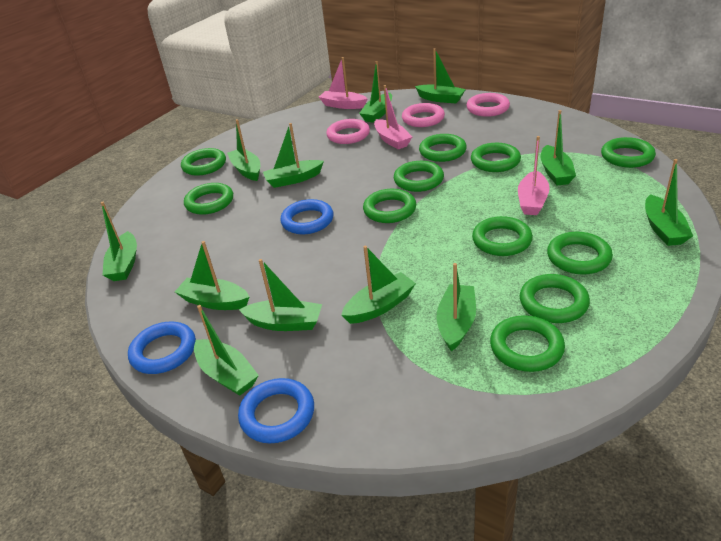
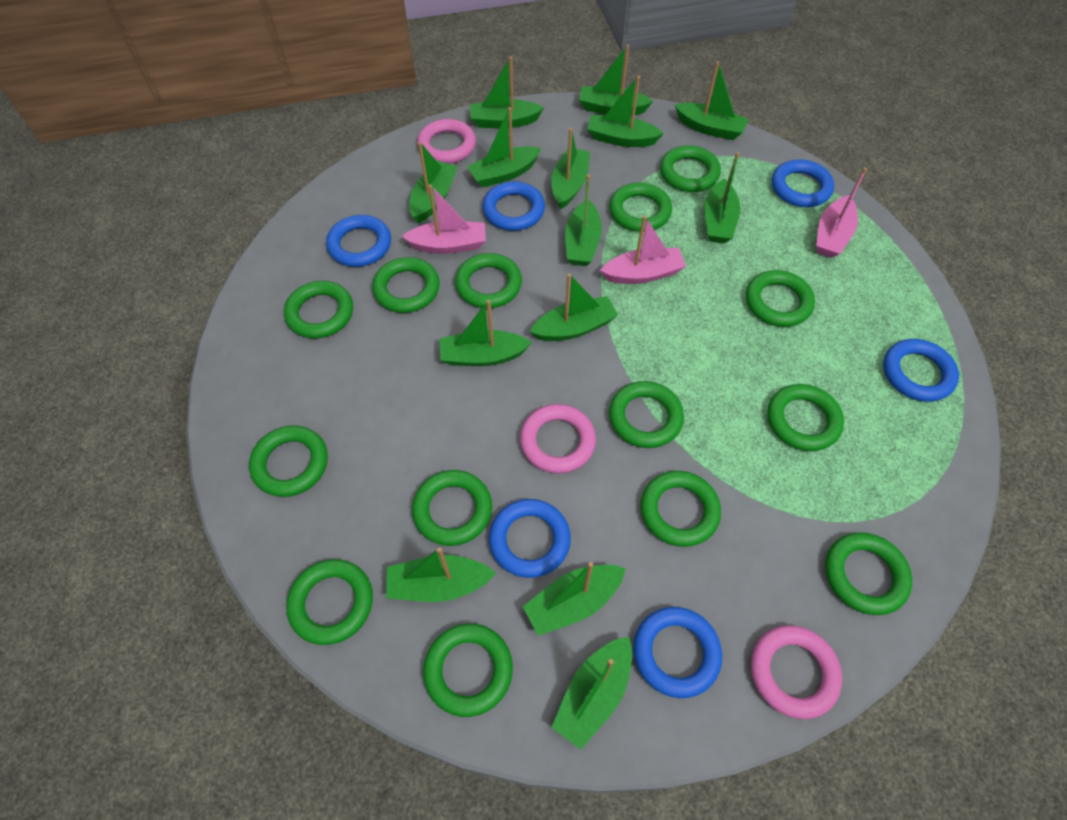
blue ring: 3 -> 6
green boat: 12 -> 14
green ring: 11 -> 14

